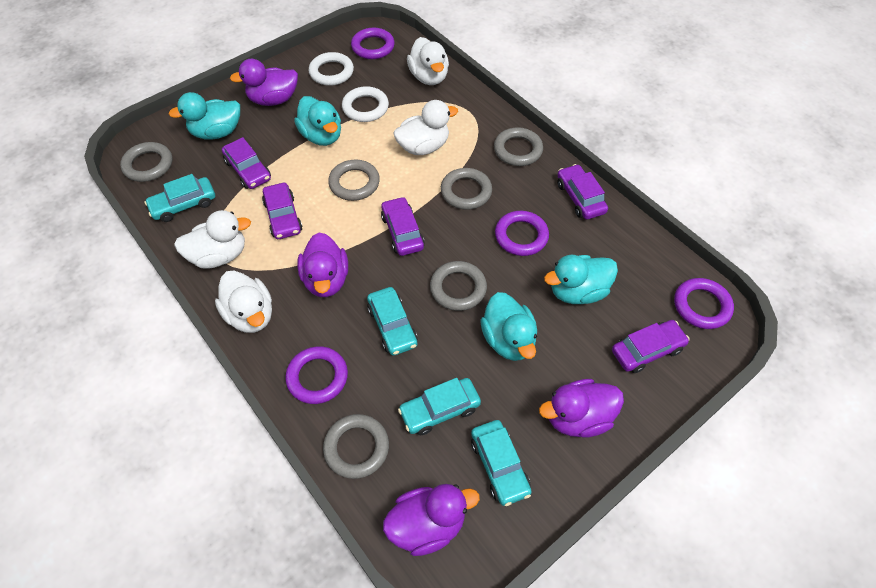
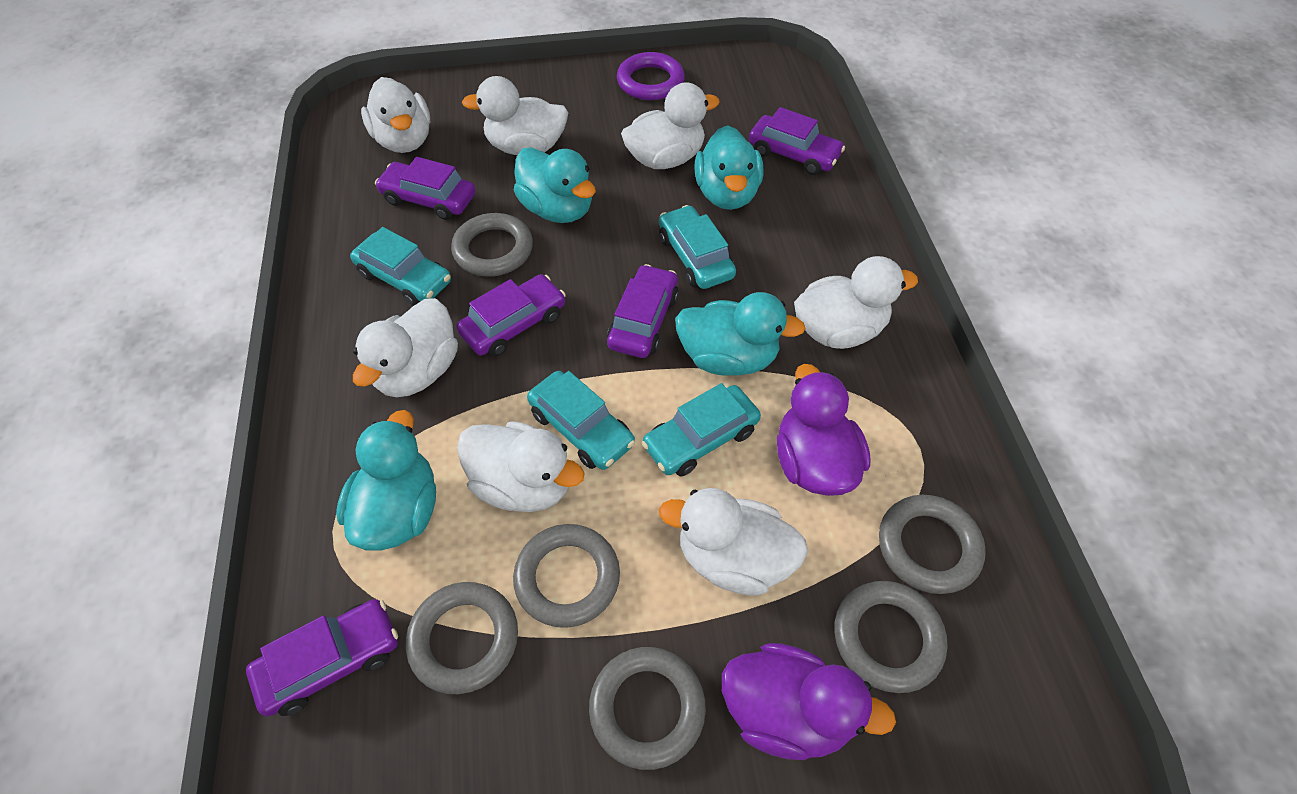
purple duck: 4 -> 2
purple ring: 4 -> 1
white duck: 4 -> 7
white ring: 2 -> 0

